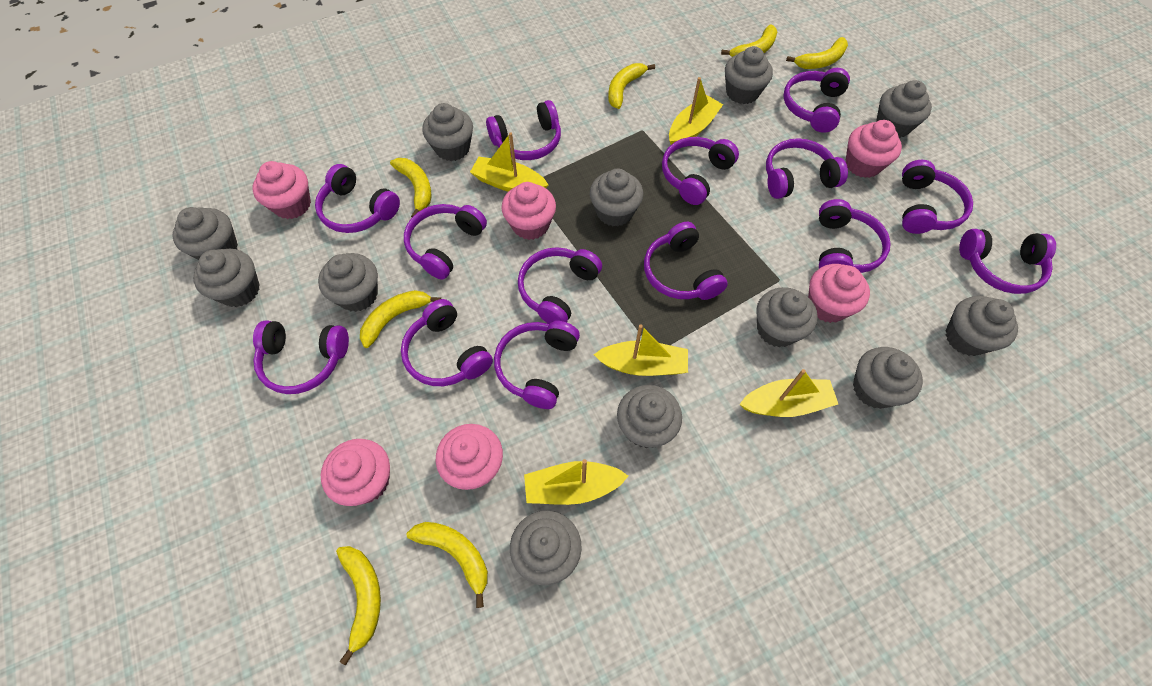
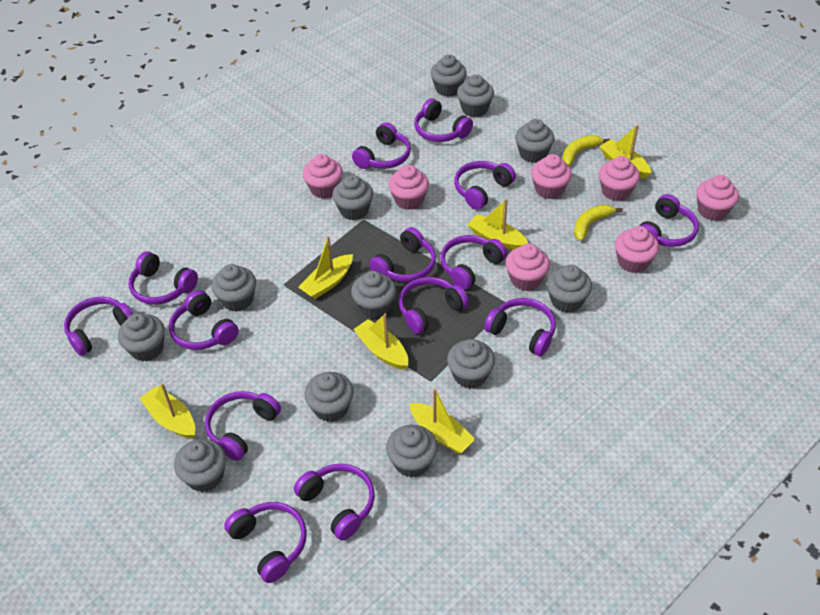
pink cupcake: 6 -> 7
yellow banana: 7 -> 2
yellow boat: 5 -> 6

